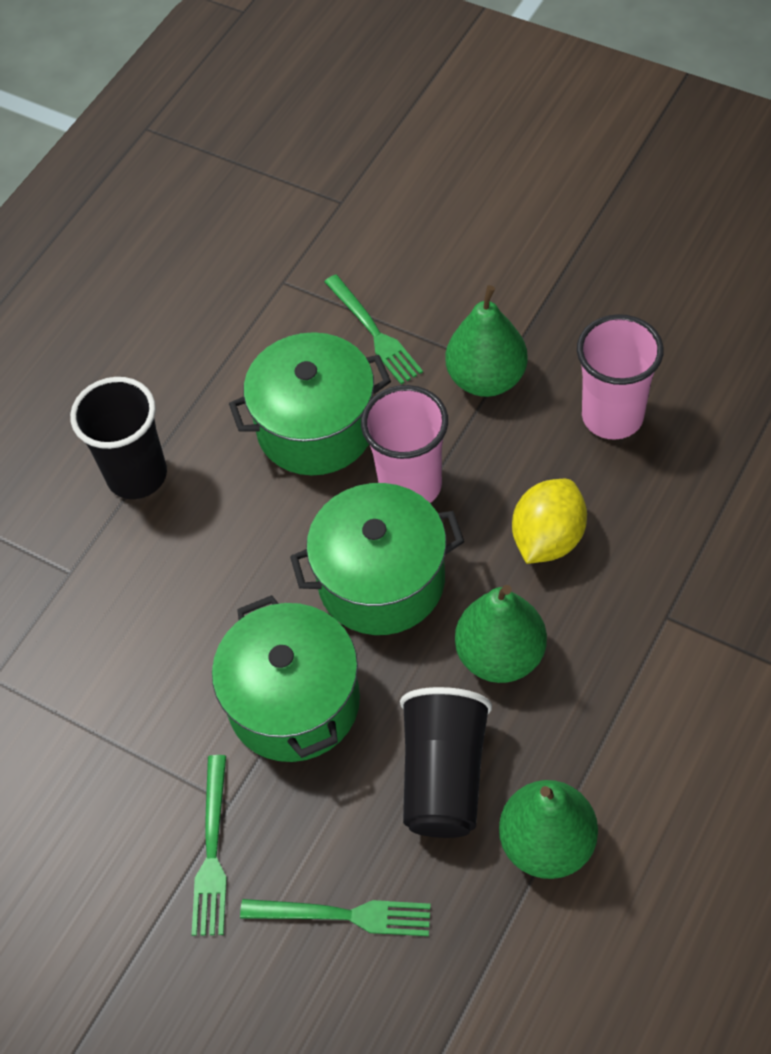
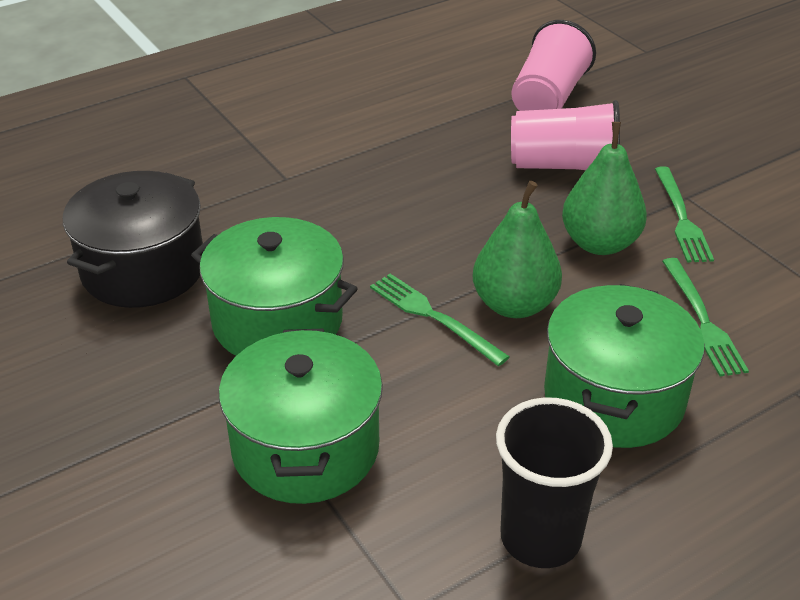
black cup: 2 -> 1
black pot: 0 -> 1
green pear: 3 -> 2
yellow lemon: 1 -> 0

